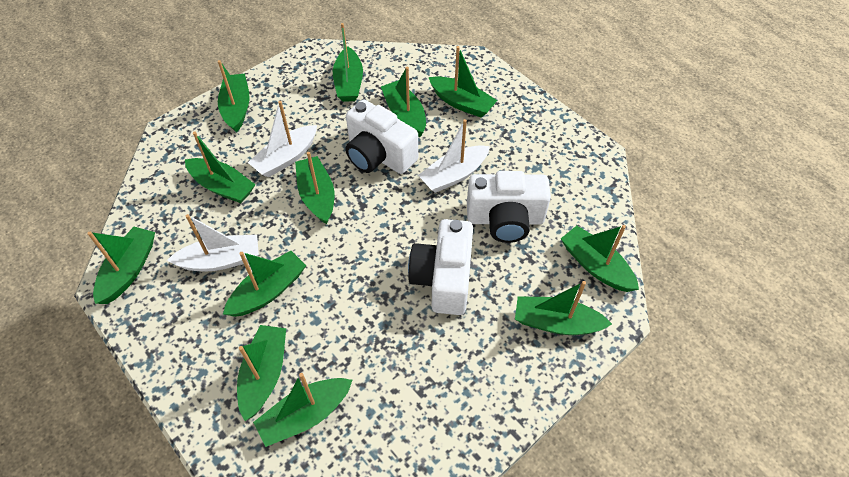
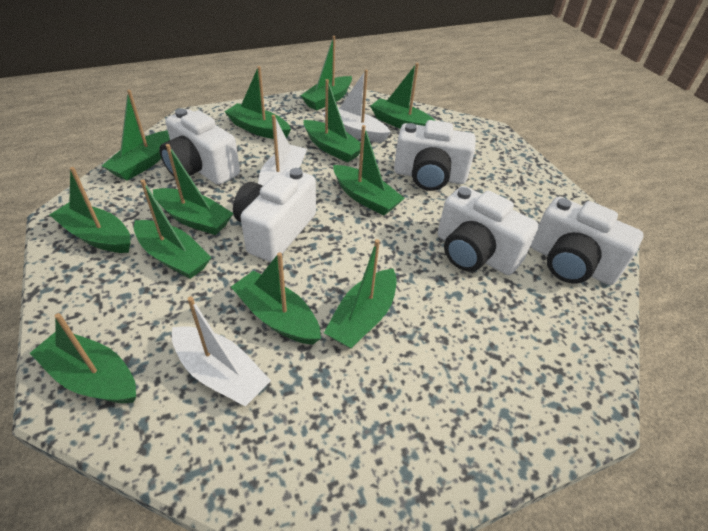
white camera: 3 -> 5

